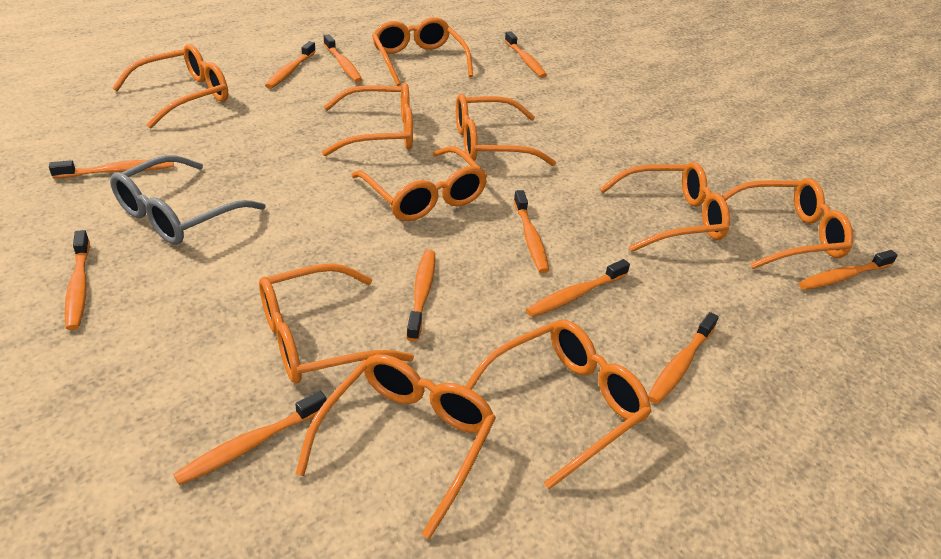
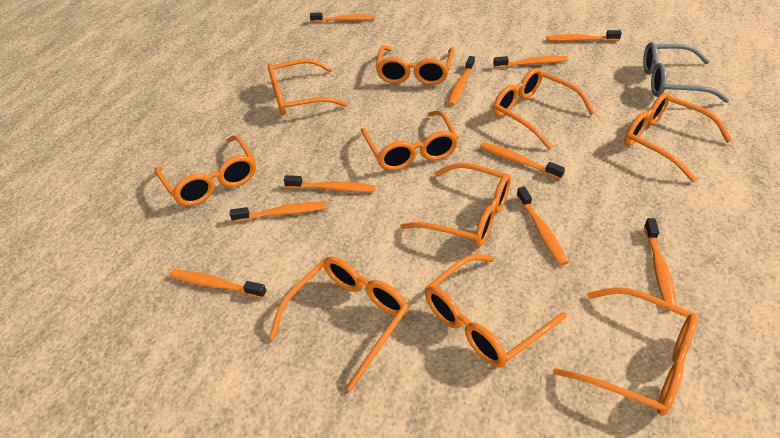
orange toothbrush: 11 -> 10

